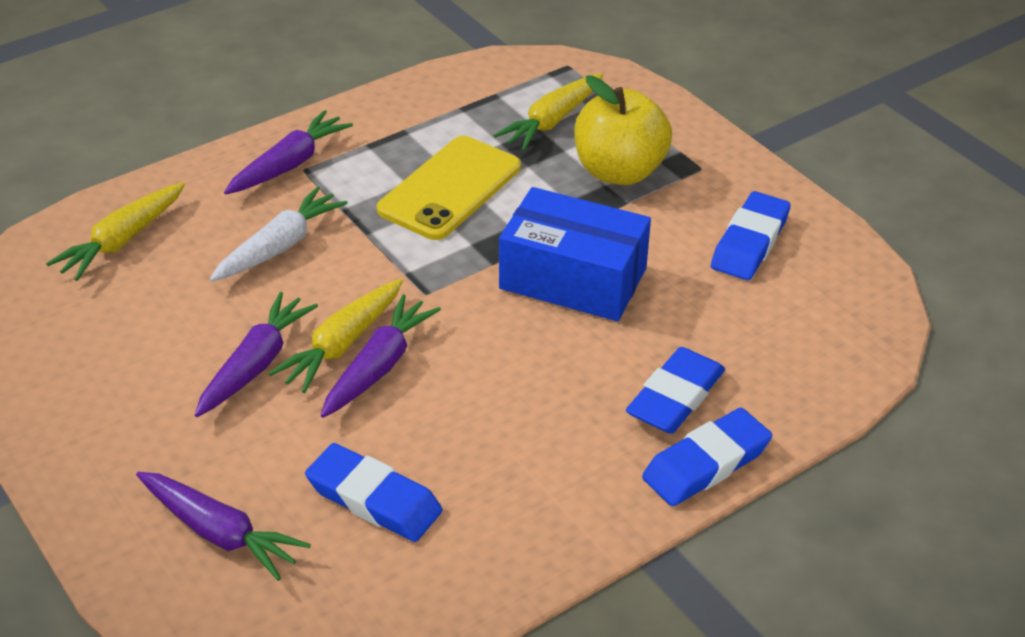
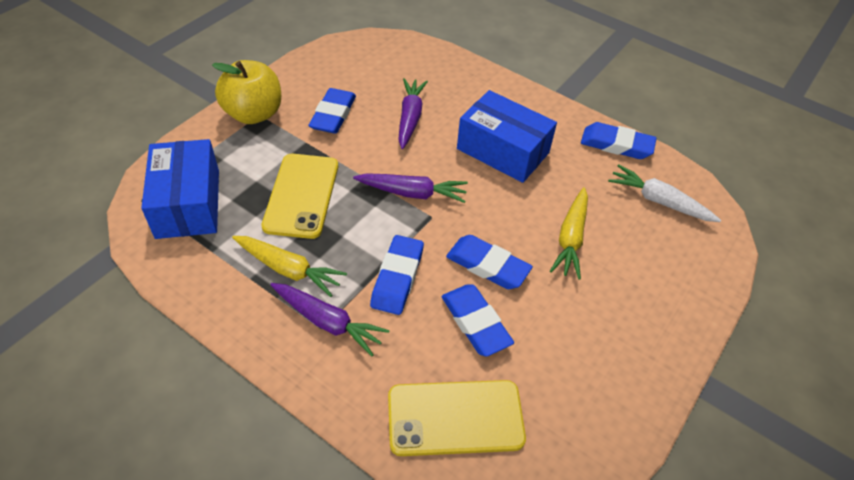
blue box: 1 -> 2
blue eraser: 4 -> 5
purple carrot: 4 -> 3
yellow carrot: 3 -> 2
yellow phone: 1 -> 2

